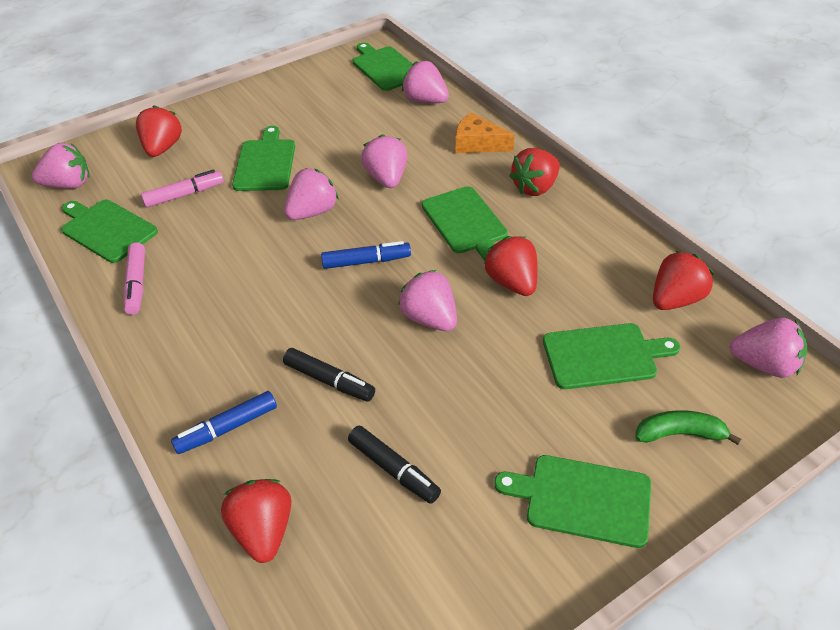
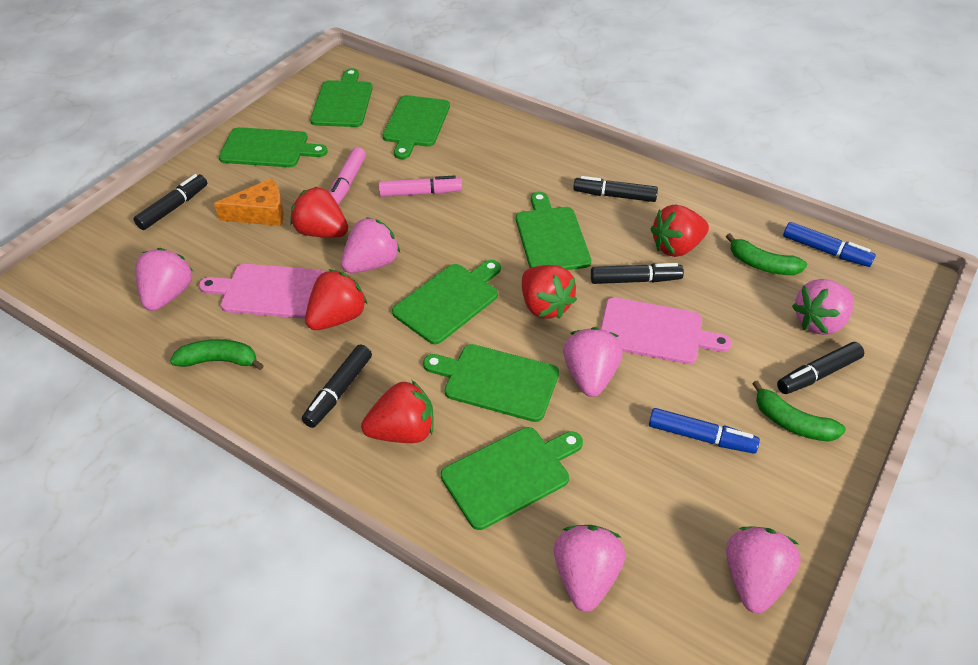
black marker: 2 -> 5
green banana: 1 -> 3
green cutting board: 6 -> 7
pink cutting board: 0 -> 2

